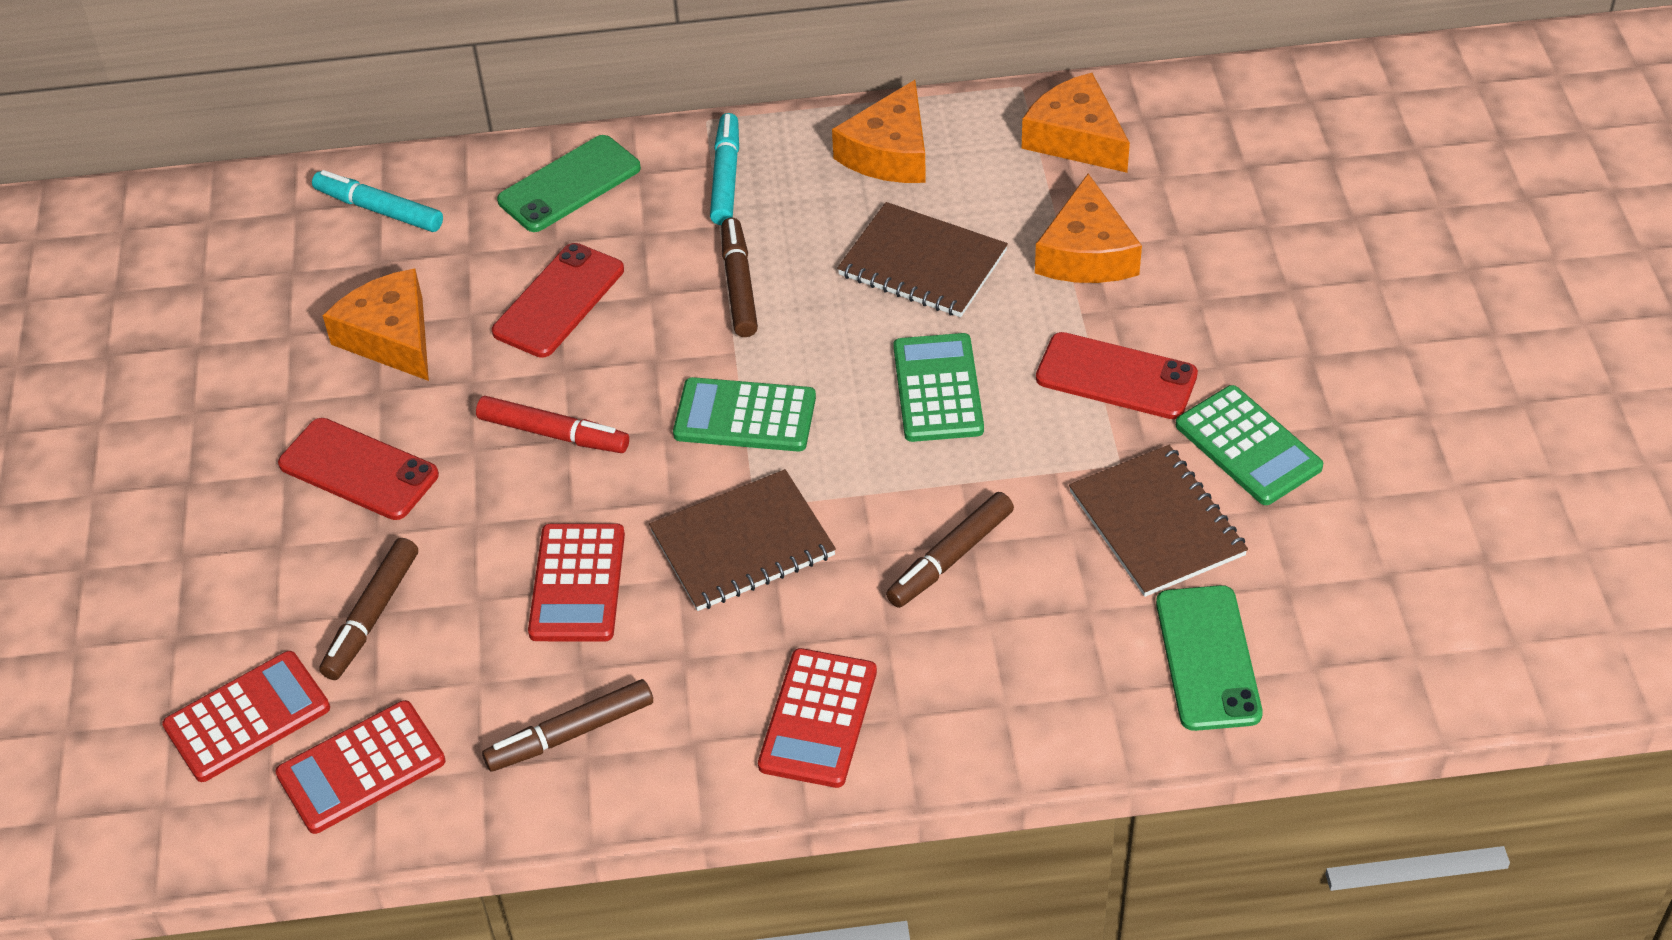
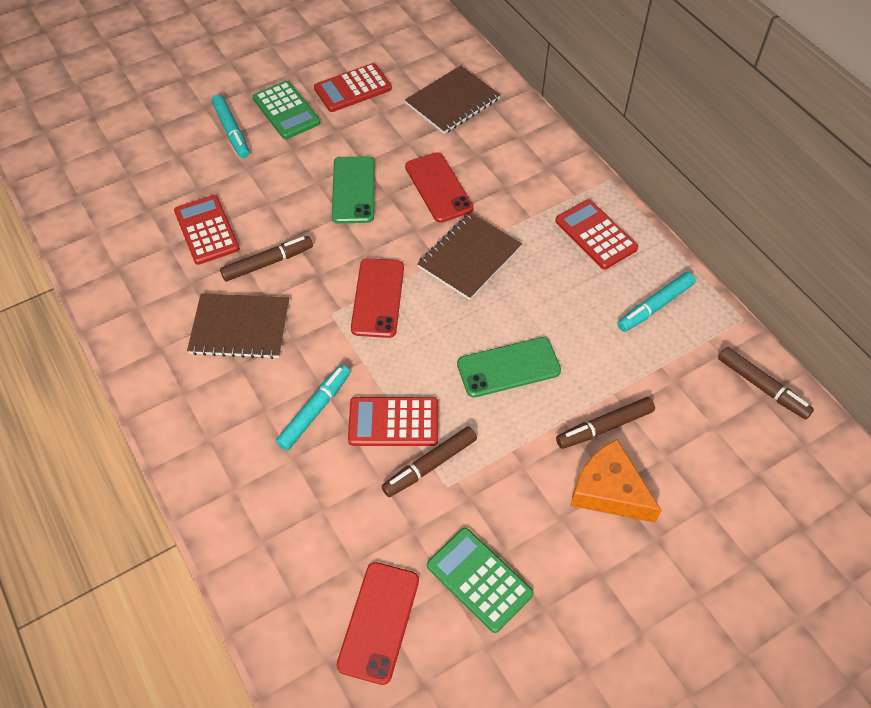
green calculator: 3 -> 2
orange cheese: 4 -> 1
red marker: 1 -> 0
turquoise marker: 2 -> 3

